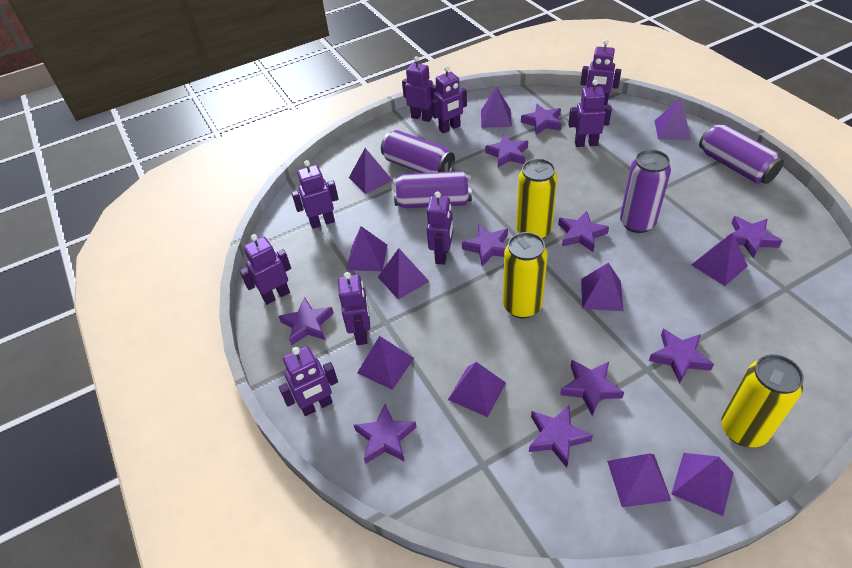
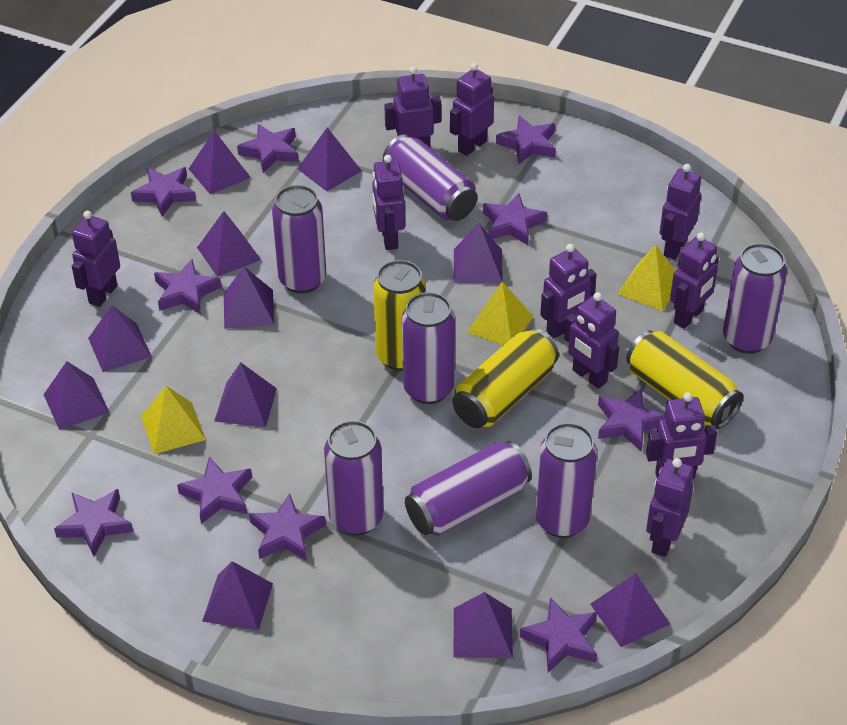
purple can: 4 -> 7
purple robot: 9 -> 10
yellow pyramid: 0 -> 3

